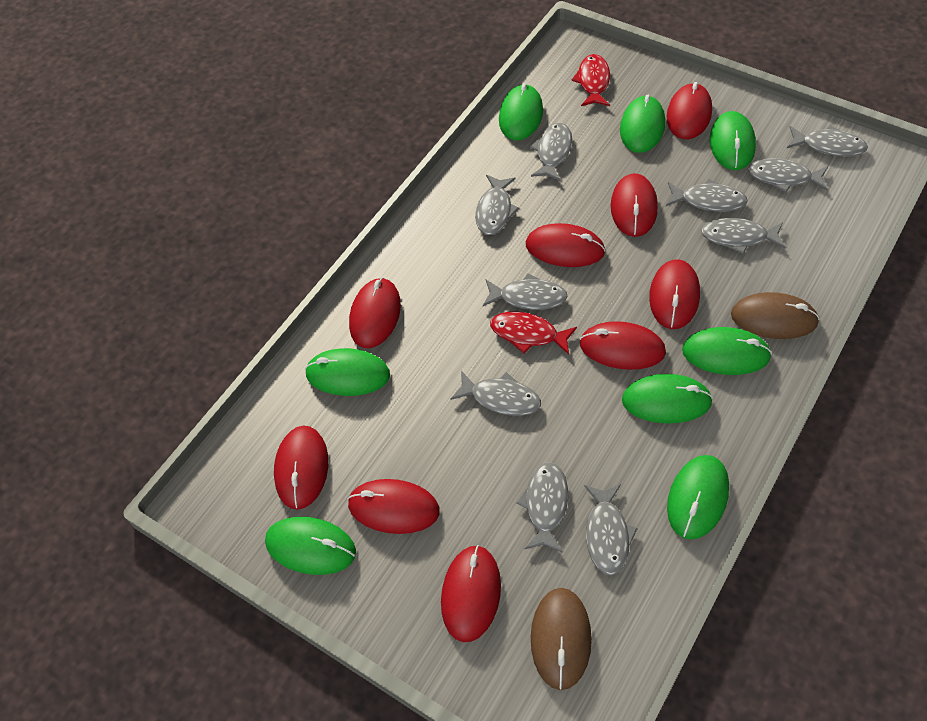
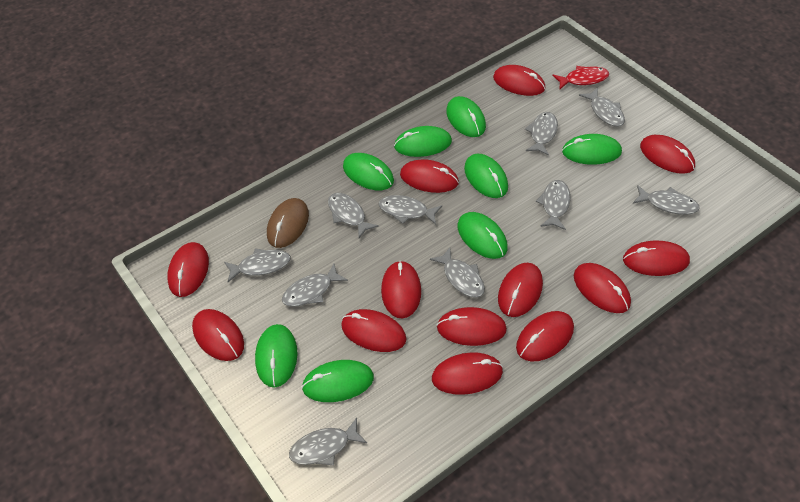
brown mouse: 2 -> 1
red fish: 2 -> 1
red mouse: 9 -> 13

